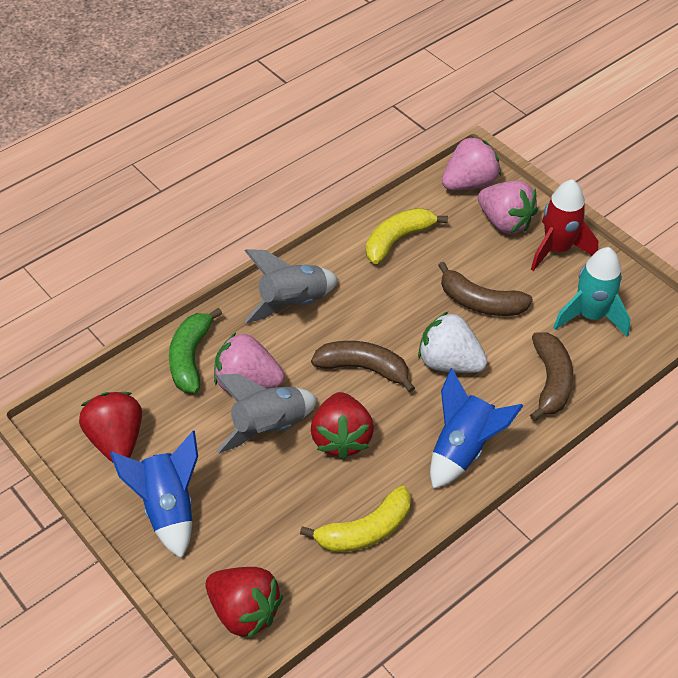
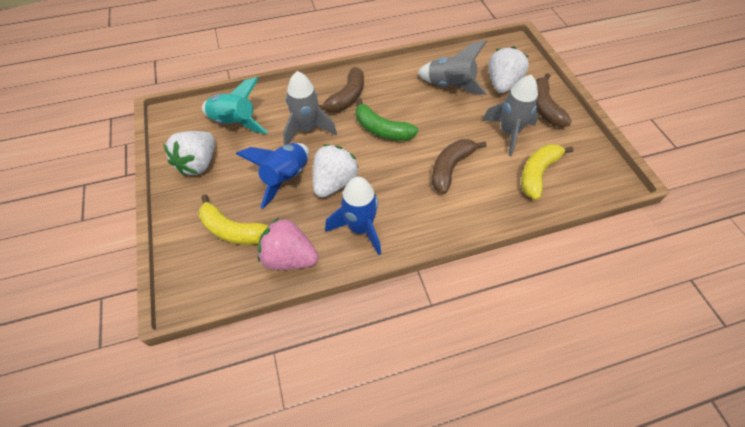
grey rocket: 2 -> 3
pink strawberry: 3 -> 1
red rocket: 1 -> 0
red strawberry: 3 -> 0
white strawberry: 1 -> 3

